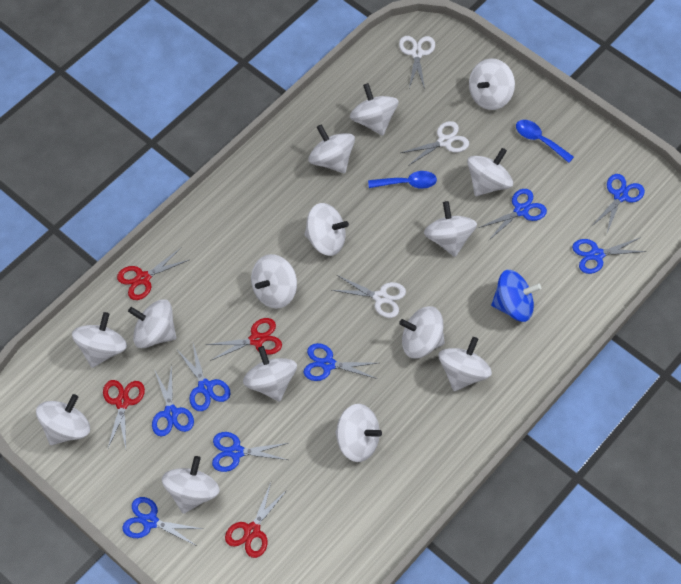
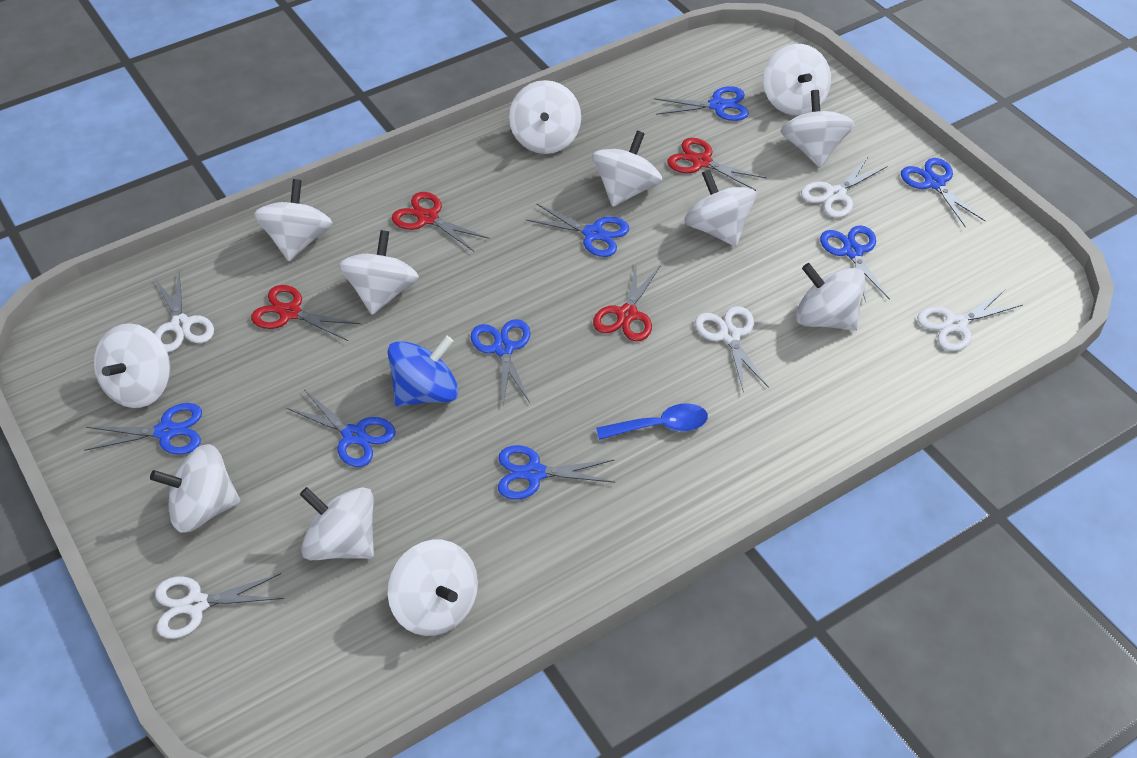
blue spoon: 2 -> 1
white scissors: 3 -> 5
white spinning top: 15 -> 12

